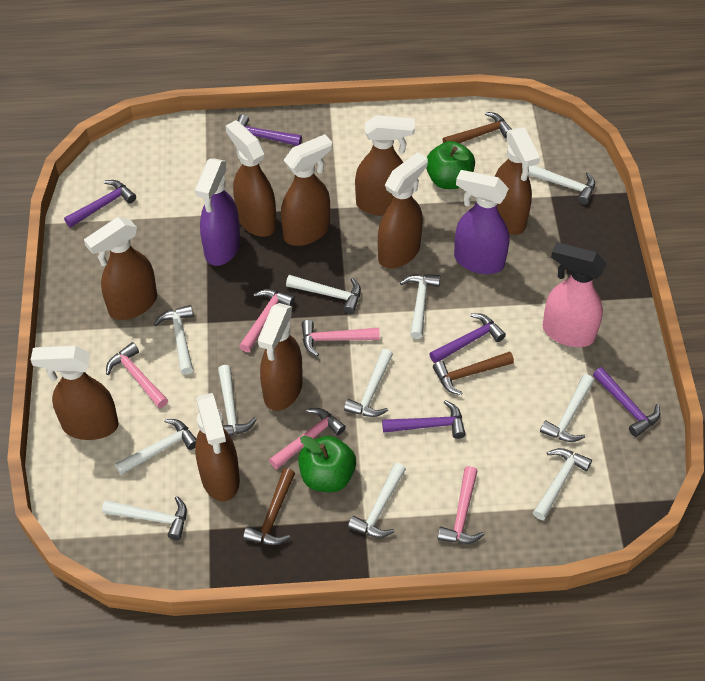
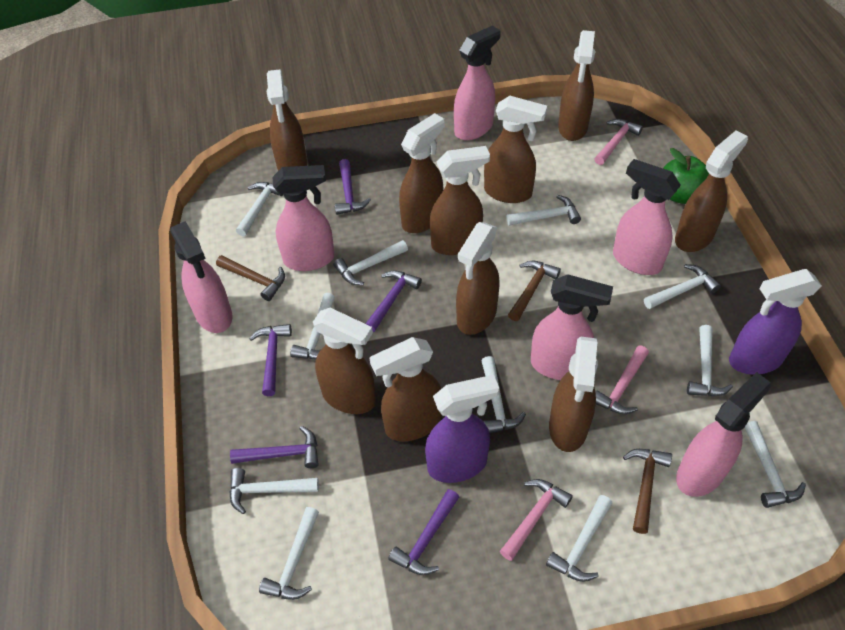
brown spray bottle: 9 -> 10
green apple: 2 -> 1
pink hammer: 5 -> 3
pink spray bottle: 1 -> 6

